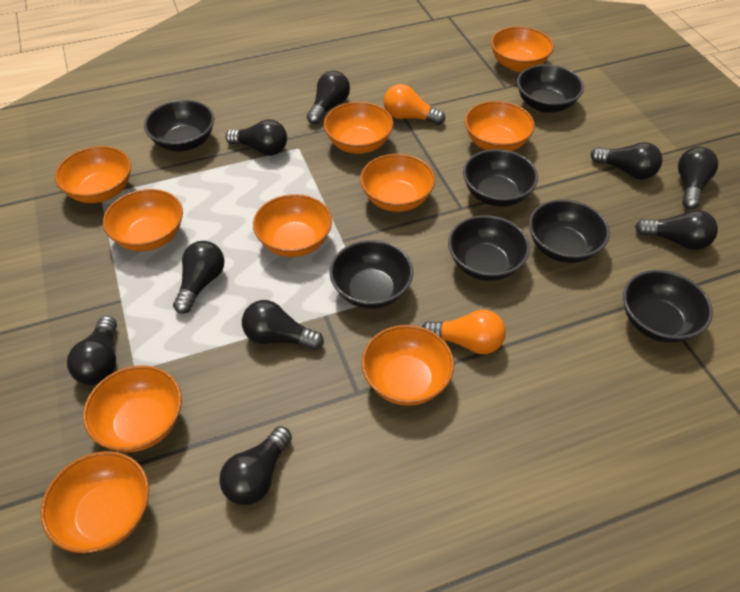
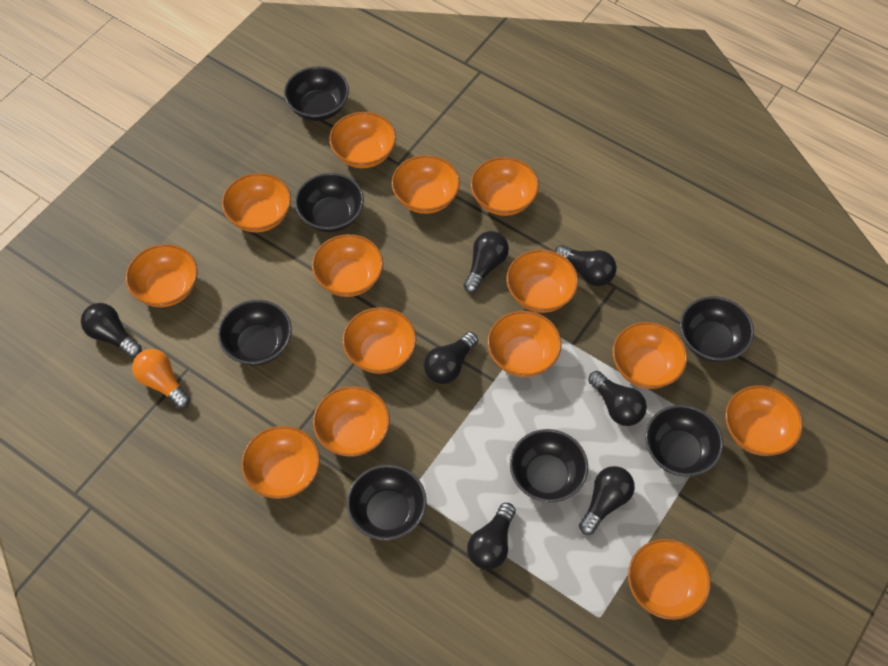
black light bulb: 9 -> 7
orange bowl: 10 -> 14
orange light bulb: 2 -> 1

